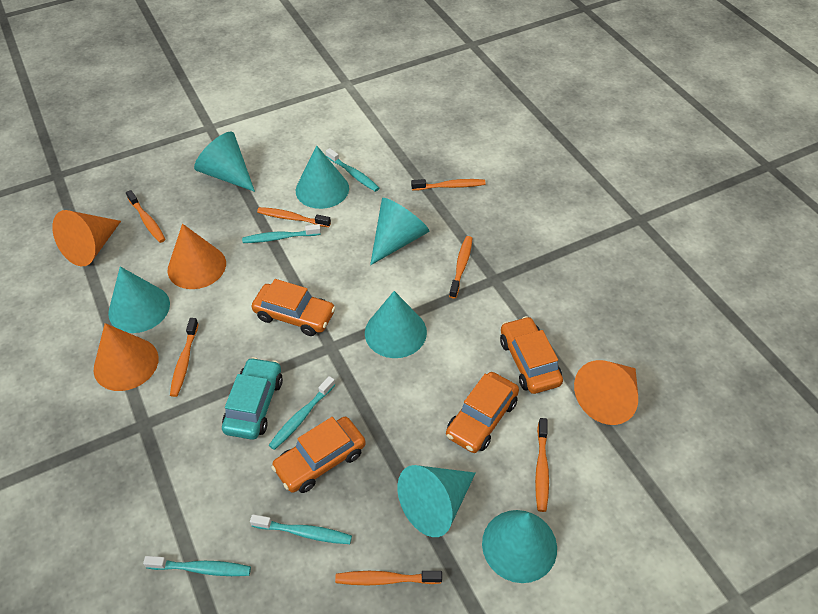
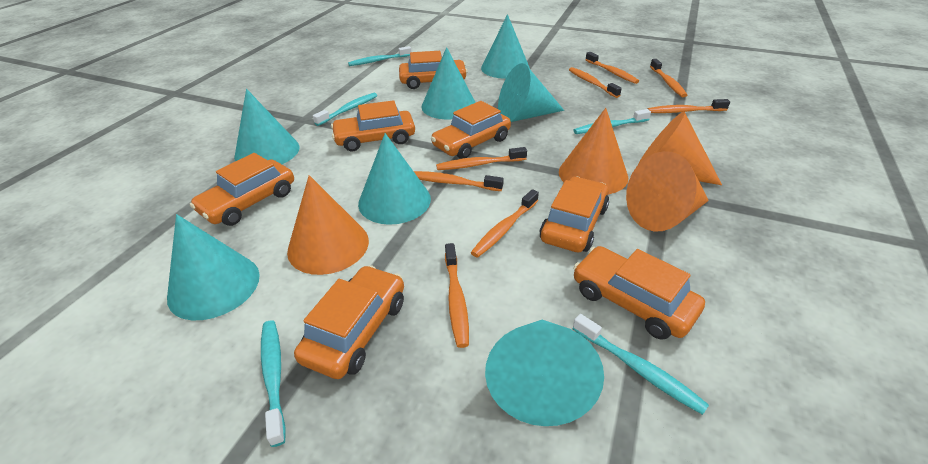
orange car: 4 -> 7
orange toothbrush: 7 -> 8
turquoise car: 1 -> 0

